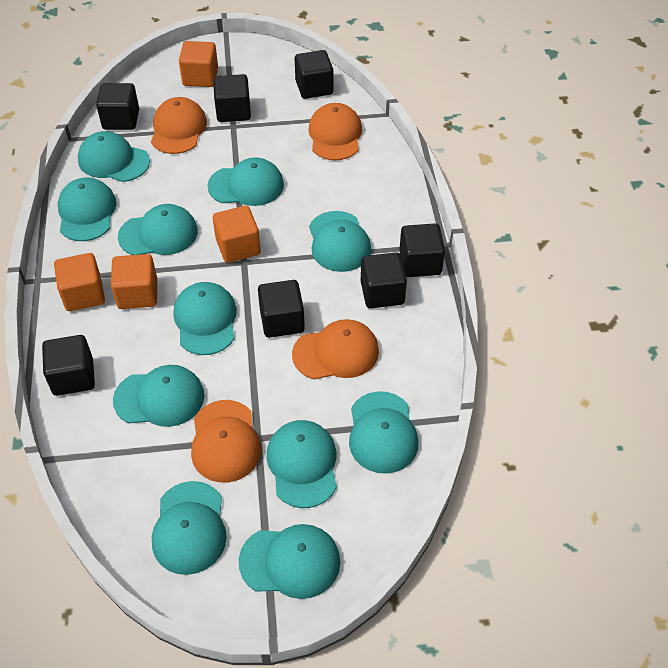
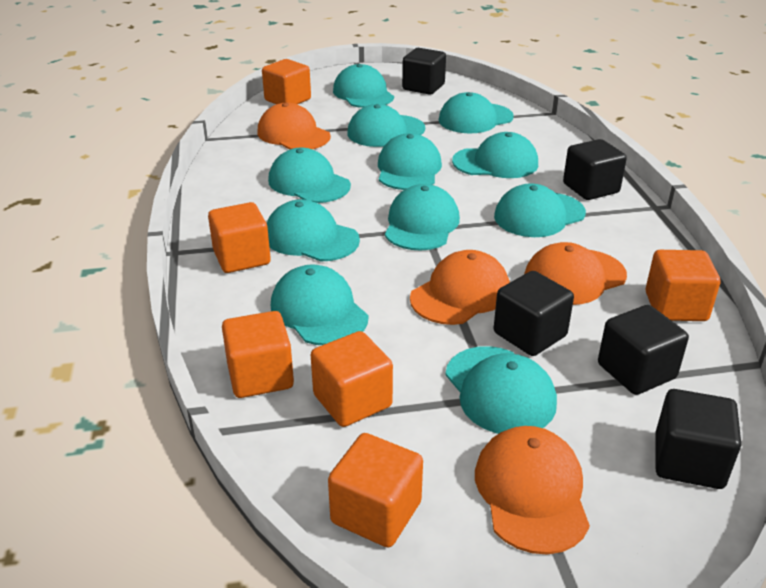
black cube: 7 -> 5
orange cube: 4 -> 6

